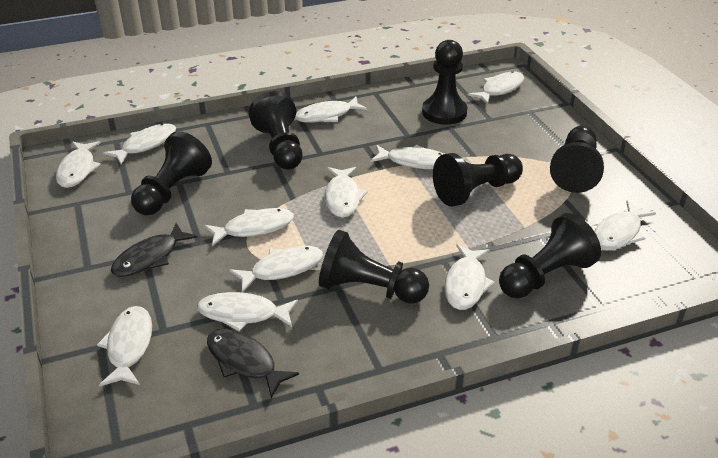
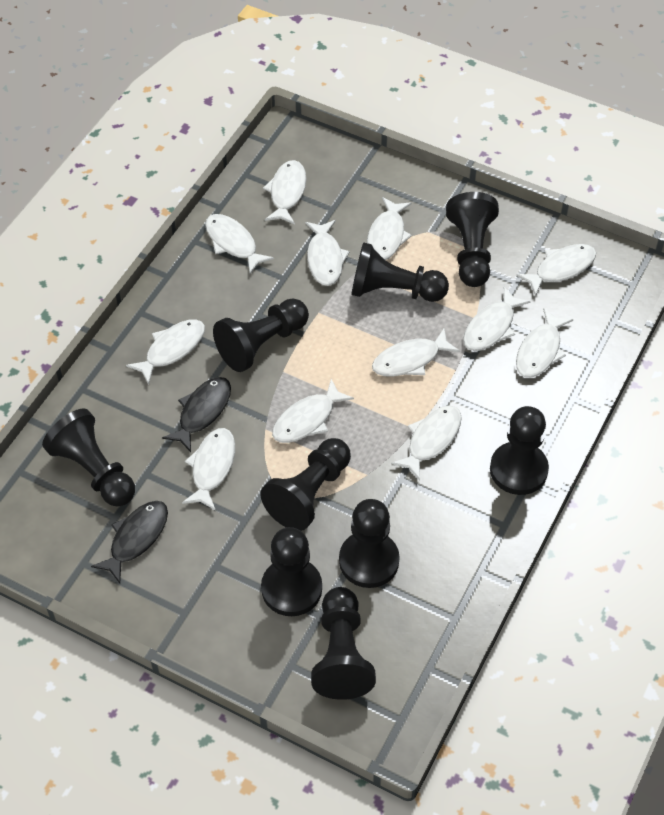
black pawn: 7 -> 9

